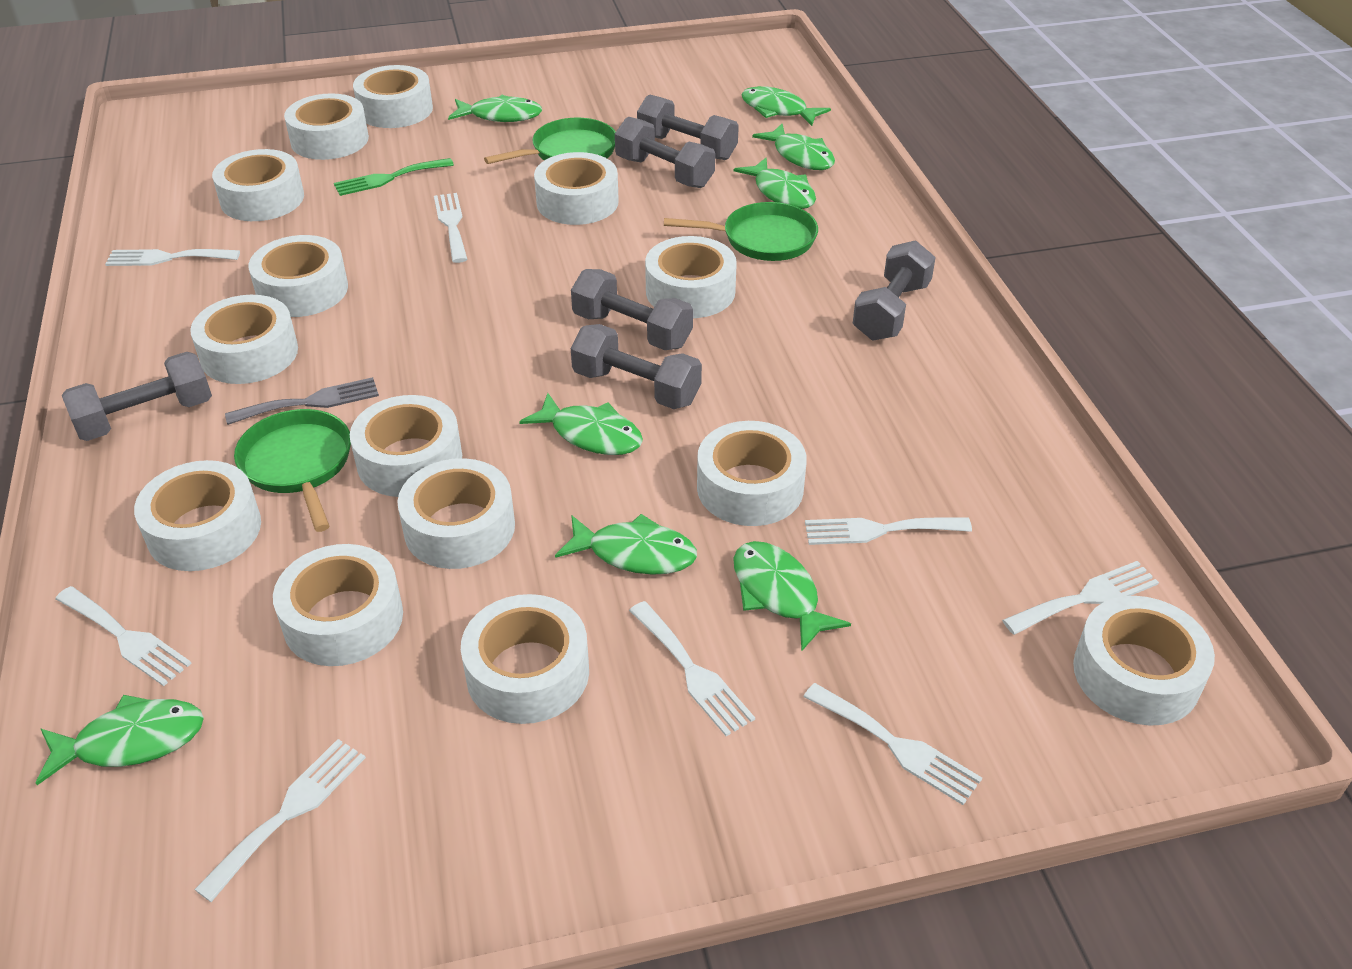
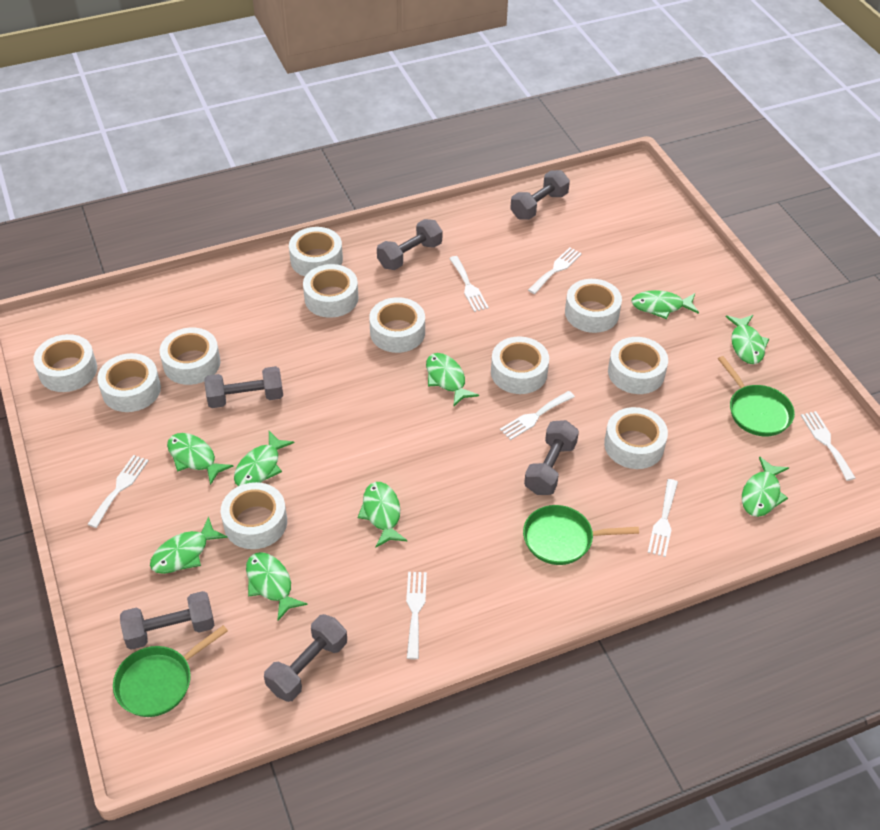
green fish: 8 -> 9
green fork: 1 -> 0
grey fork: 1 -> 0
white fork: 8 -> 7
white tape: 14 -> 11

